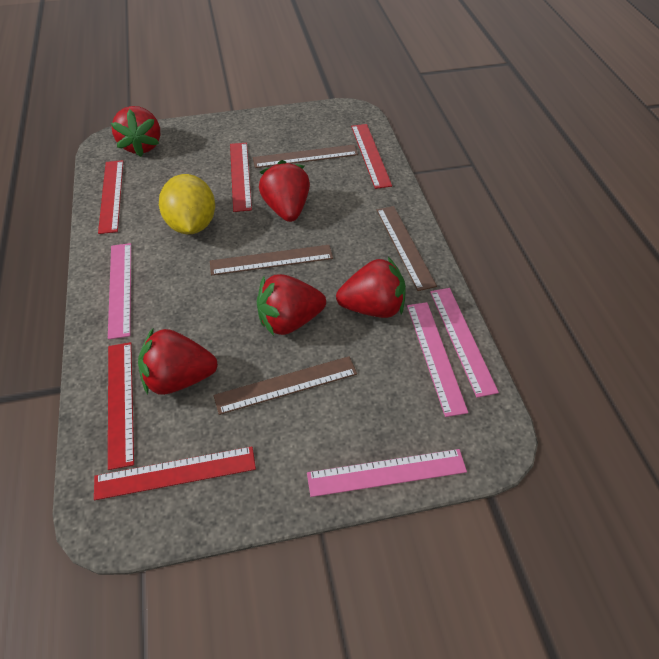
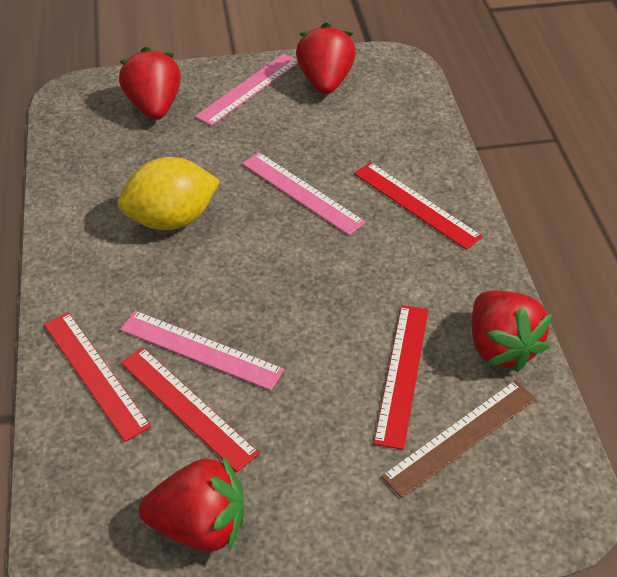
brown ruler: 4 -> 1
pink ruler: 4 -> 3
red ruler: 5 -> 4
red strawberry: 5 -> 4

